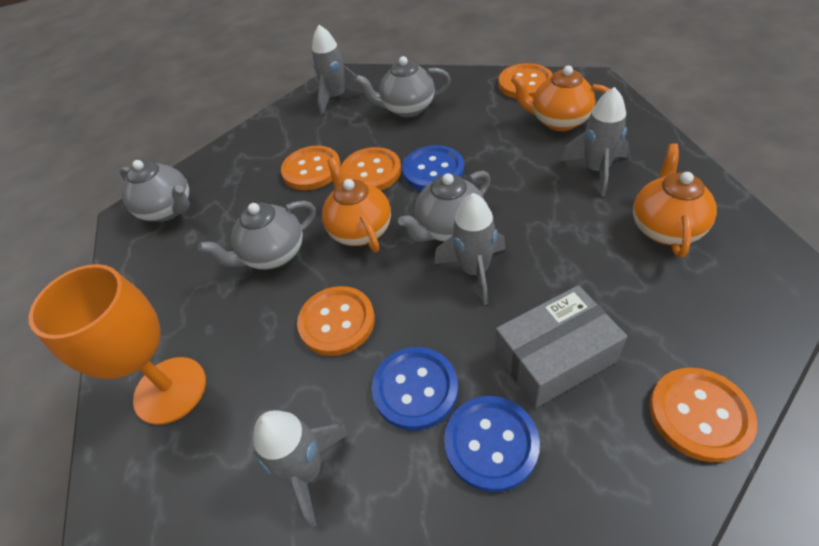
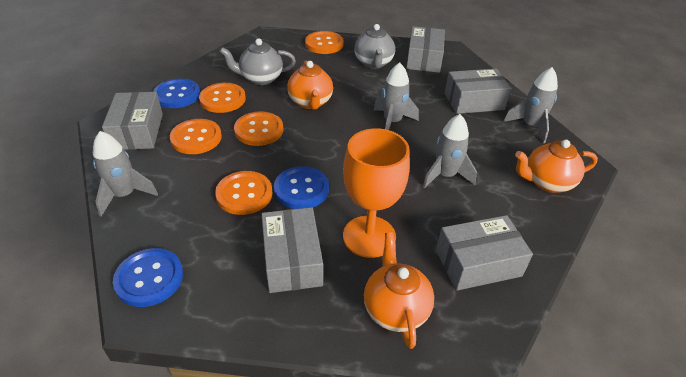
grey box: 1 -> 5
grey teapot: 4 -> 2

